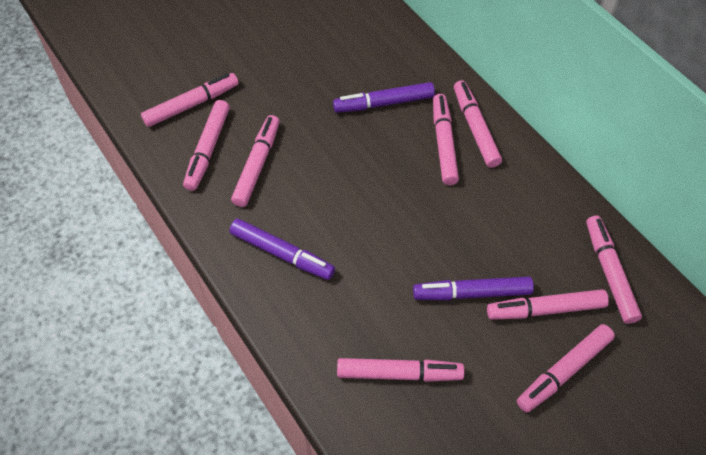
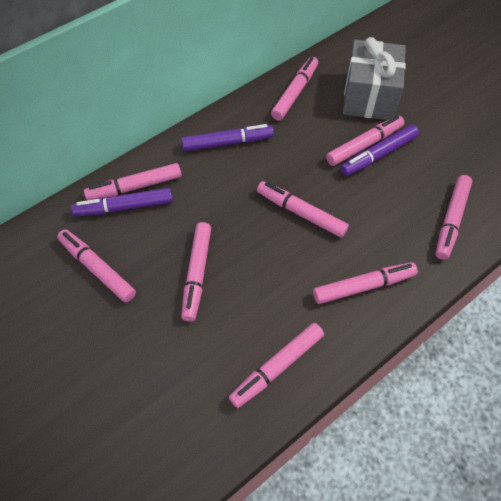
grey gift: 0 -> 1

